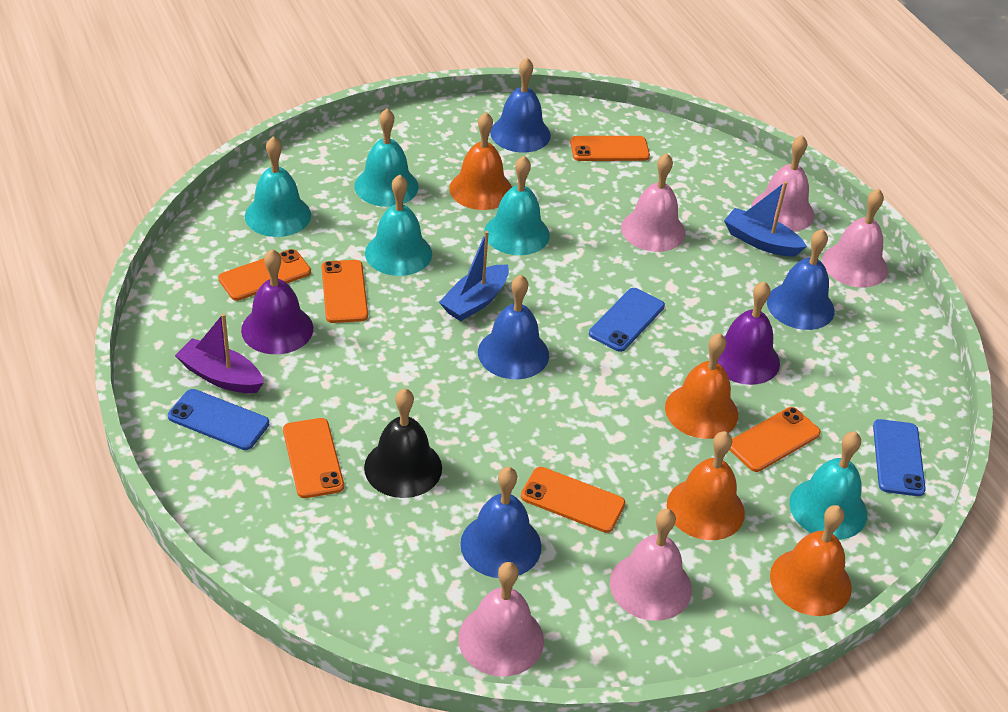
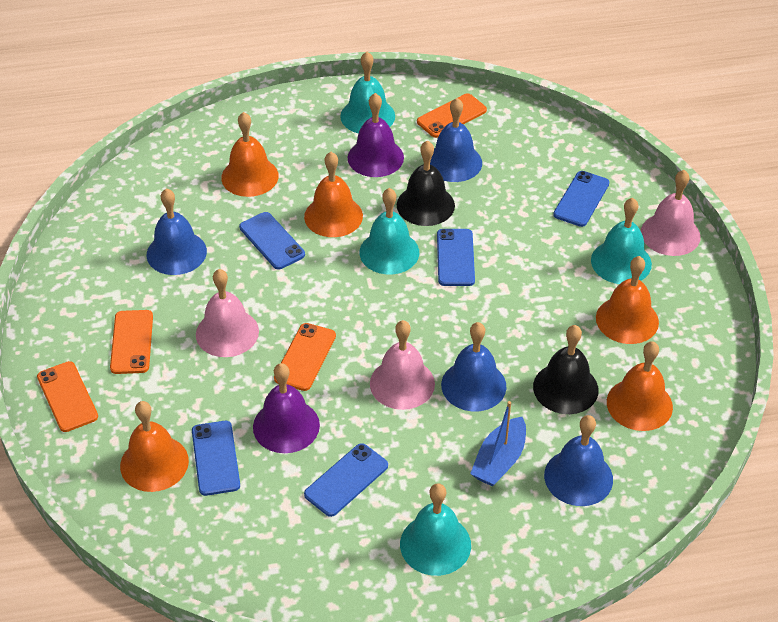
black bell: 1 -> 2
blue boat: 2 -> 1
blue phone: 3 -> 5
orange bell: 4 -> 5
orange phone: 6 -> 4
pink bell: 5 -> 3
purple boat: 1 -> 0
turquoise bell: 5 -> 4

